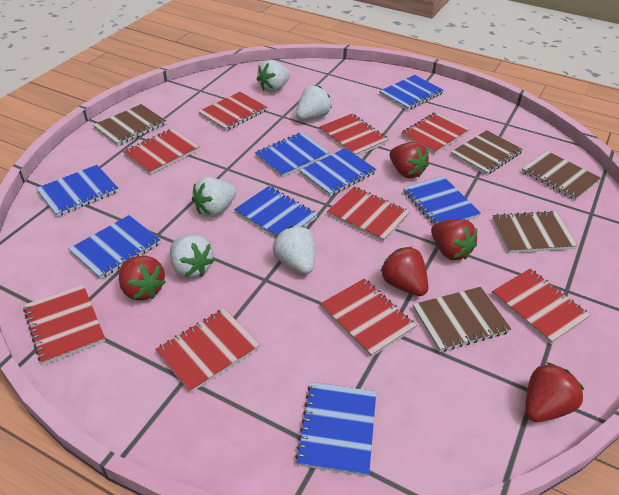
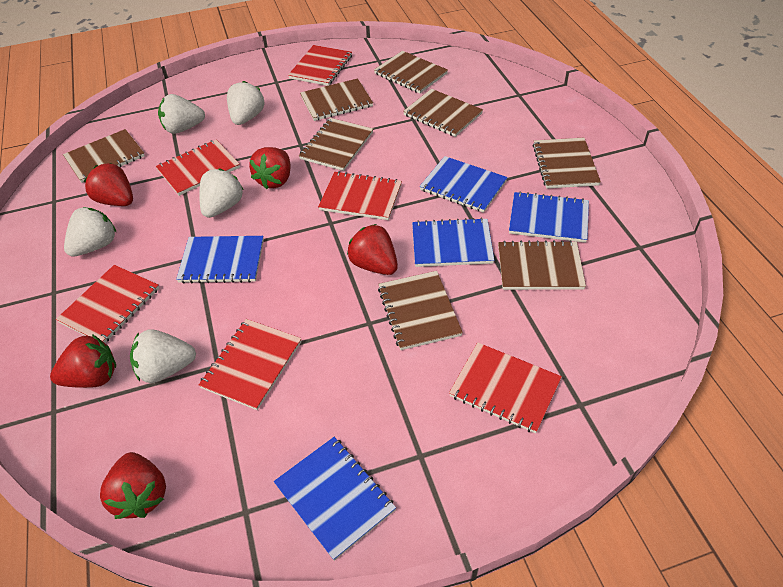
blue notebook: 8 -> 5
brown notebook: 5 -> 8
red notebook: 9 -> 6

